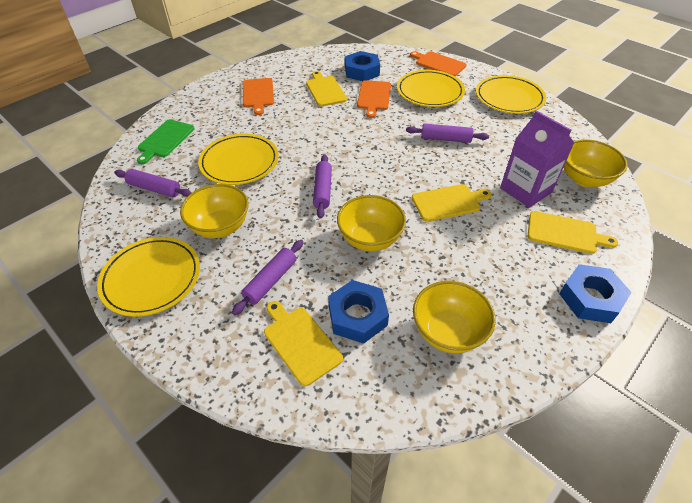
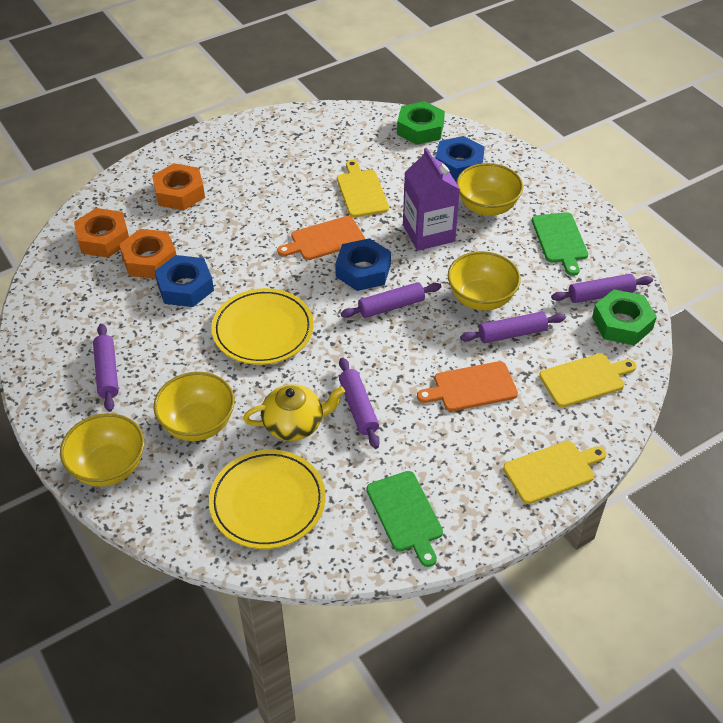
green cutting board: 1 -> 2
green nut: 0 -> 2
orange cutting board: 3 -> 2
orange nut: 0 -> 3
purple rolling pin: 4 -> 5
yellow cutting board: 4 -> 3
yellow plate: 4 -> 2
yellow teapot: 0 -> 1

